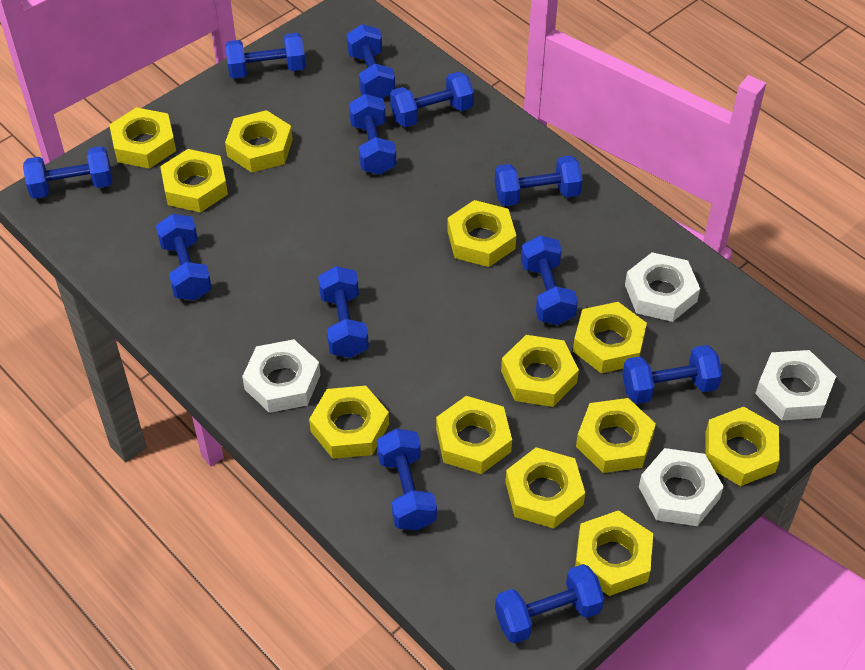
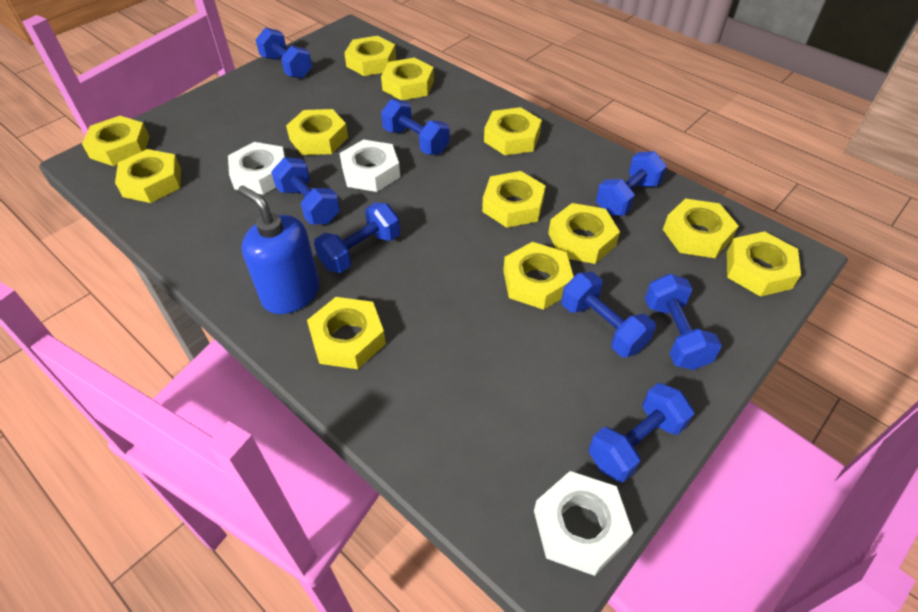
blue dumbbell: 12 -> 8
blue soap dispenser: 0 -> 1
white nut: 4 -> 3

